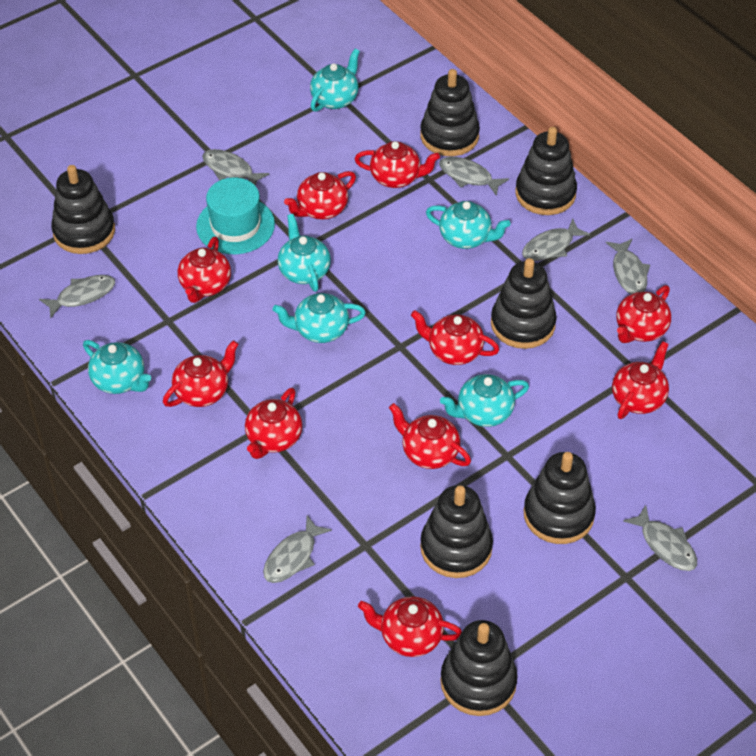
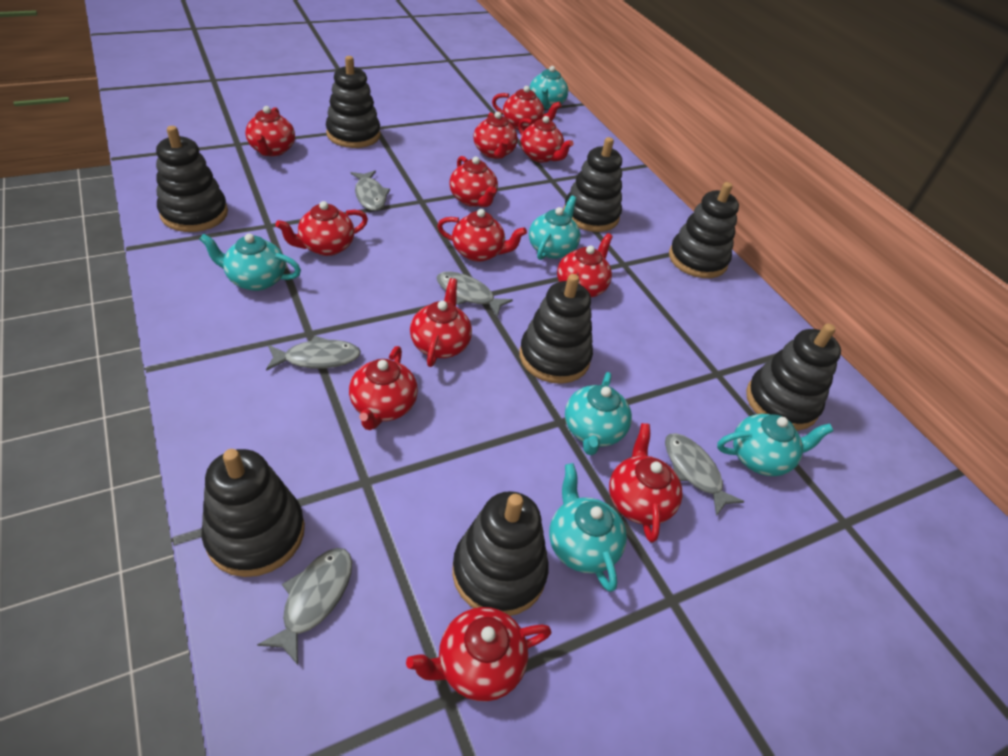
black stacking toy: 7 -> 8
grey fish: 7 -> 5
red teapot: 10 -> 12
turquoise hat: 1 -> 0

